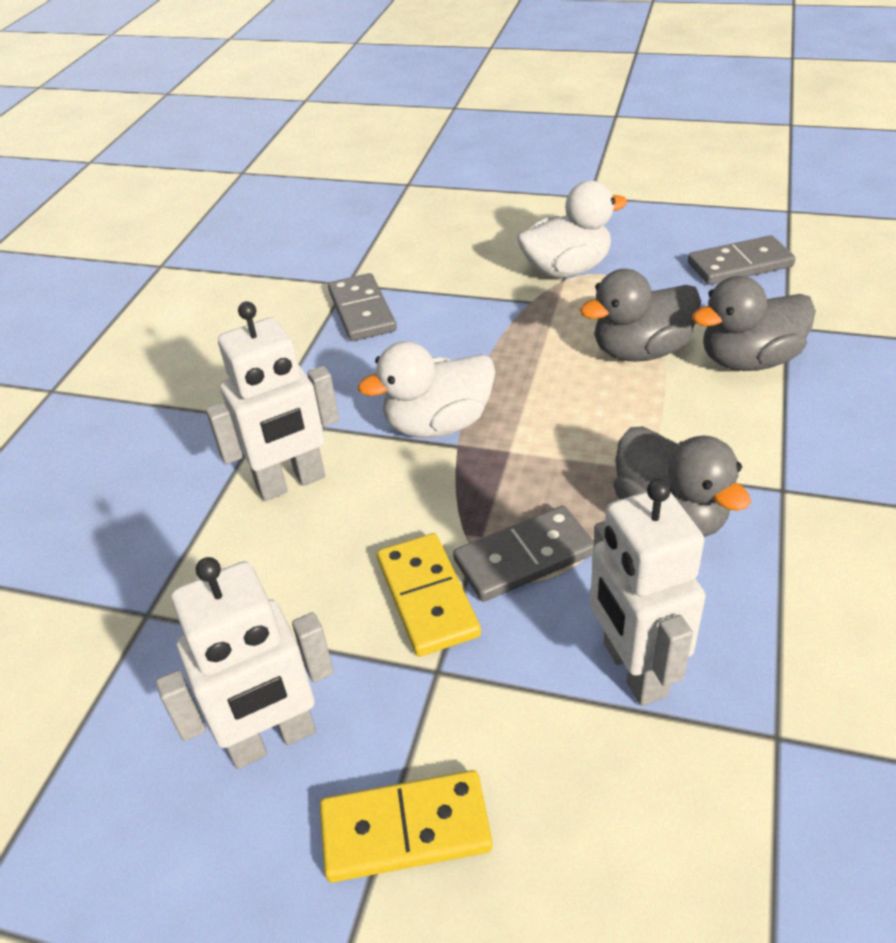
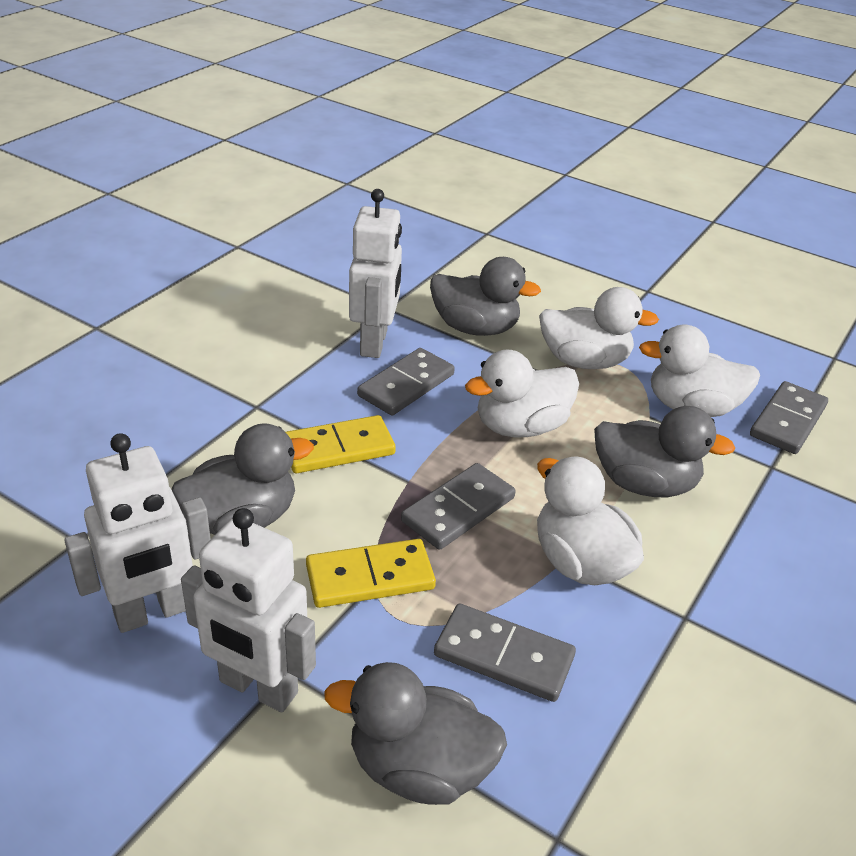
grey domino: 3 -> 4
grey duck: 3 -> 4
white duck: 2 -> 4

